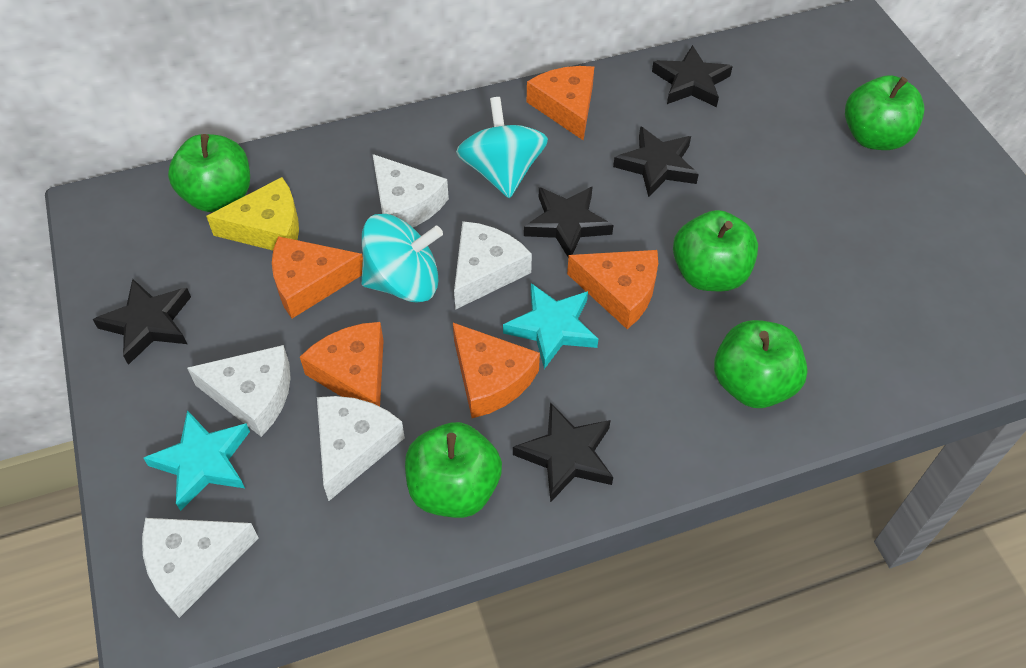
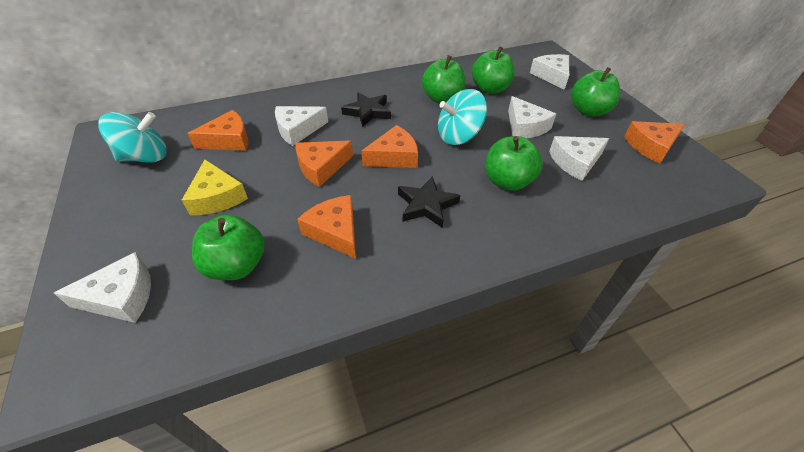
black star: 5 -> 2
turquoise star: 2 -> 0

